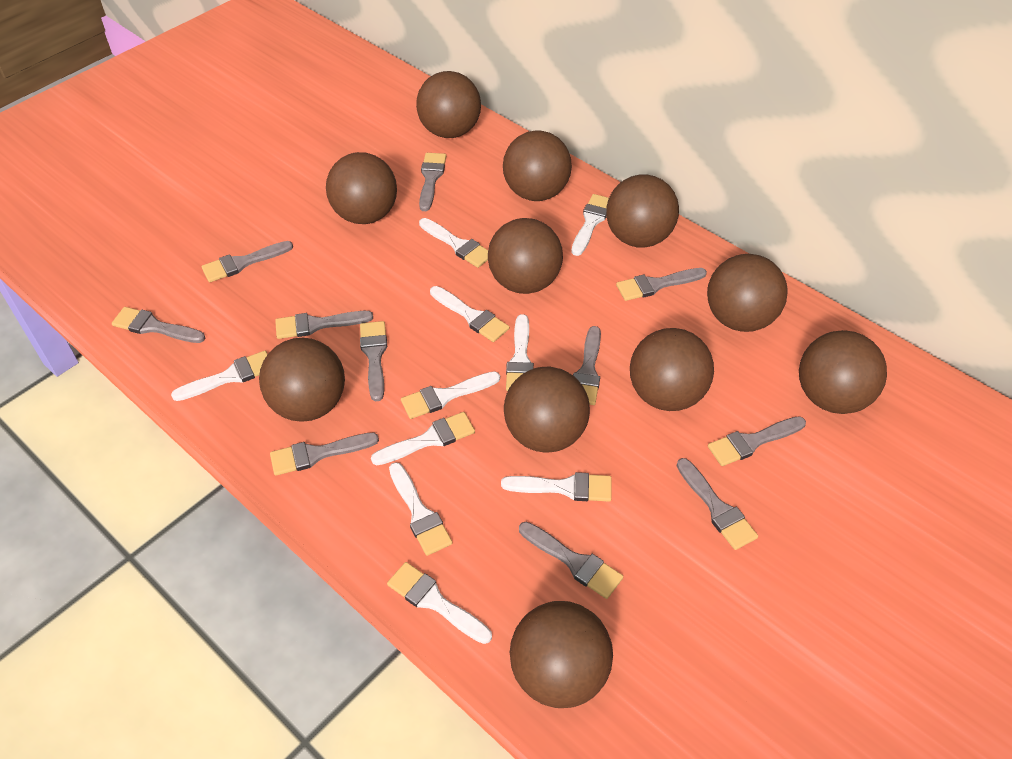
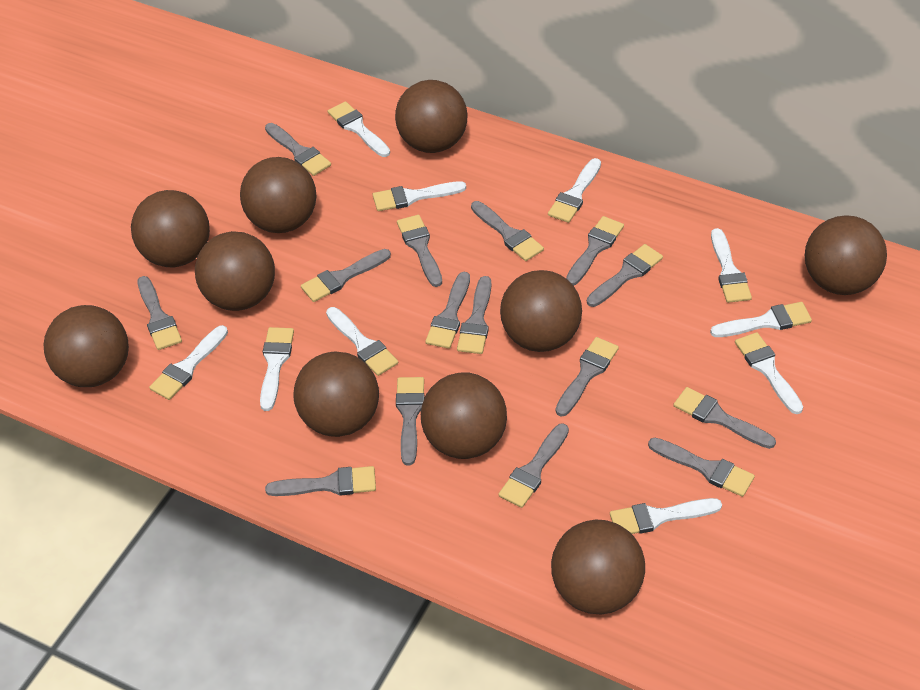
brown ball: 11 -> 10
grey brush: 11 -> 15

